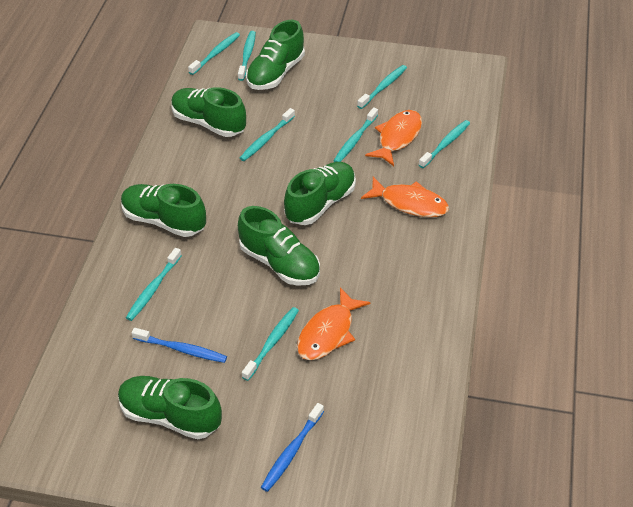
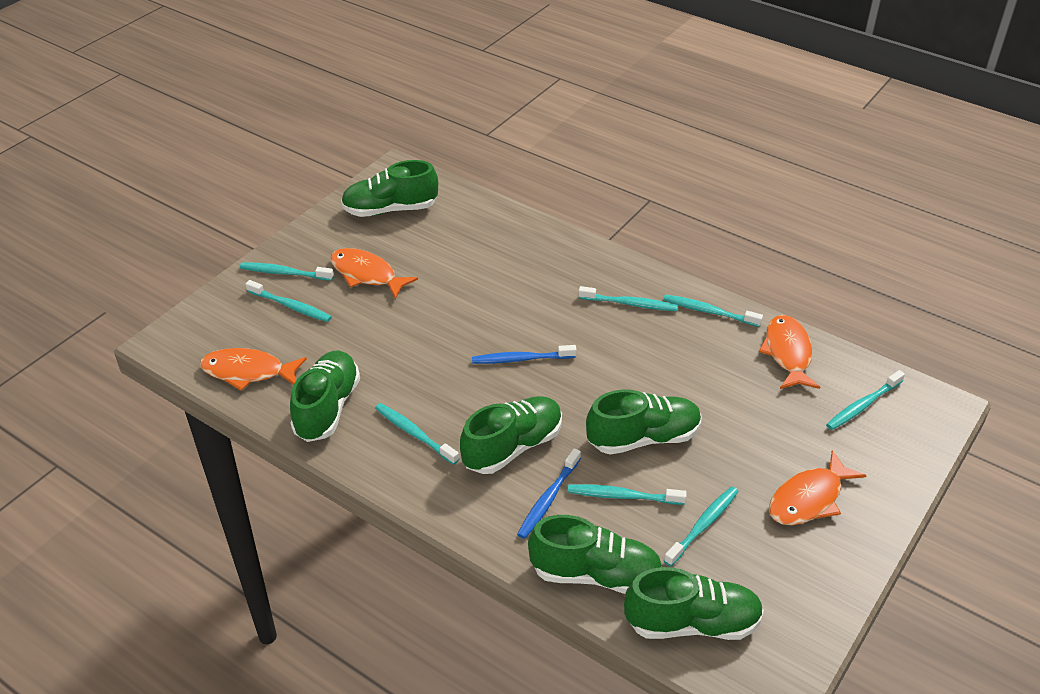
orange fish: 3 -> 4

